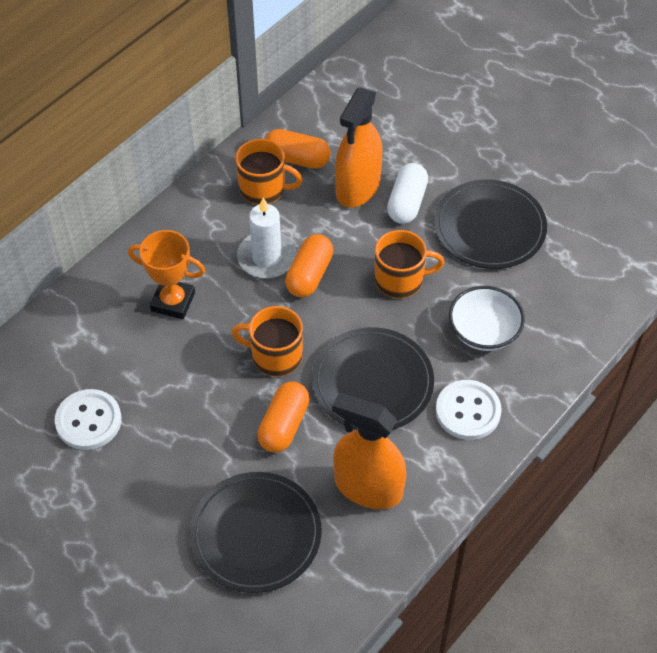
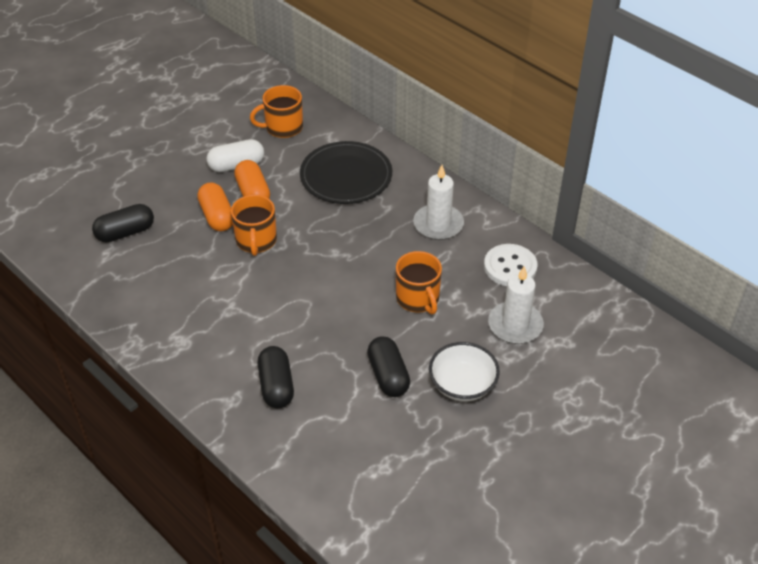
black capsule: 0 -> 3
black plate: 3 -> 1
orange capsule: 3 -> 2
orange spray bottle: 2 -> 0
orange trophy: 1 -> 0
white button: 2 -> 1
white candle: 1 -> 2

